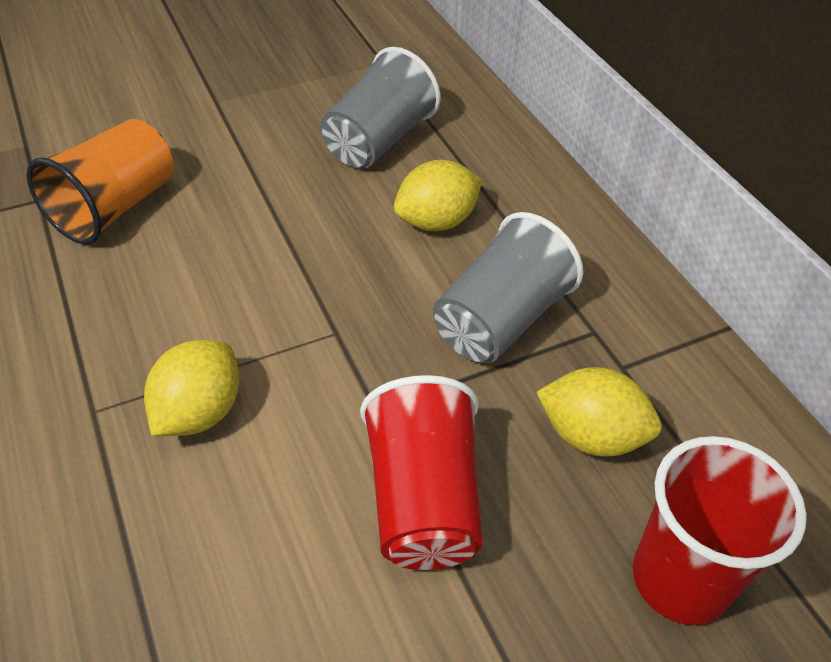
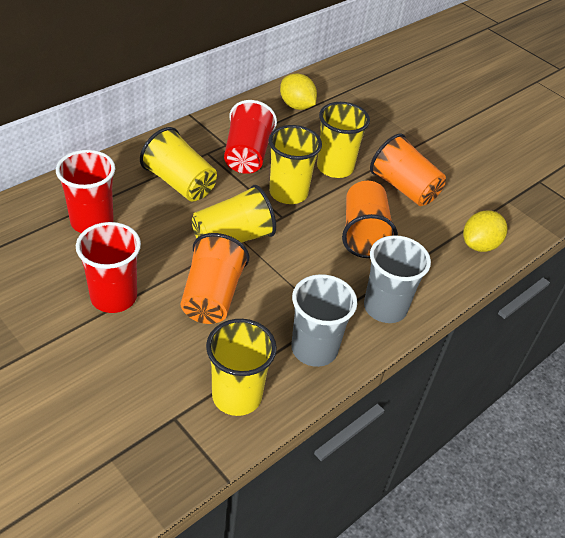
orange cup: 1 -> 3
red cup: 2 -> 3
yellow cup: 0 -> 5
yellow lemon: 3 -> 2

